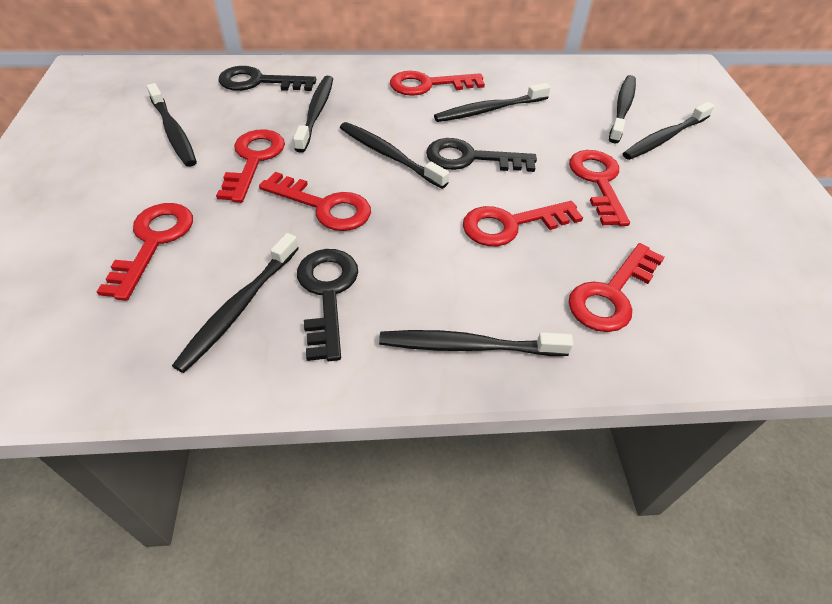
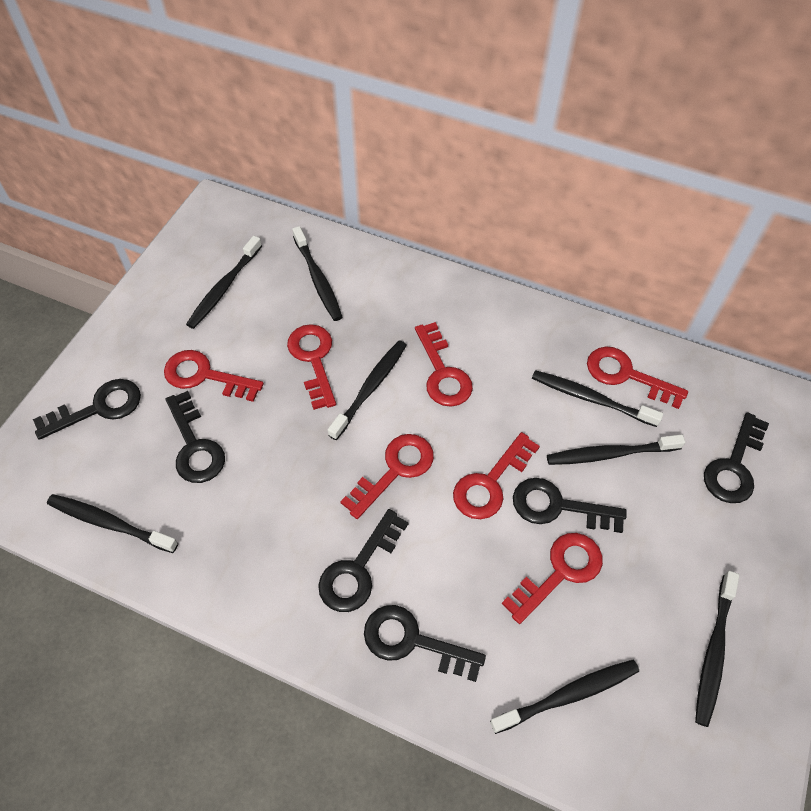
black key: 3 -> 6

